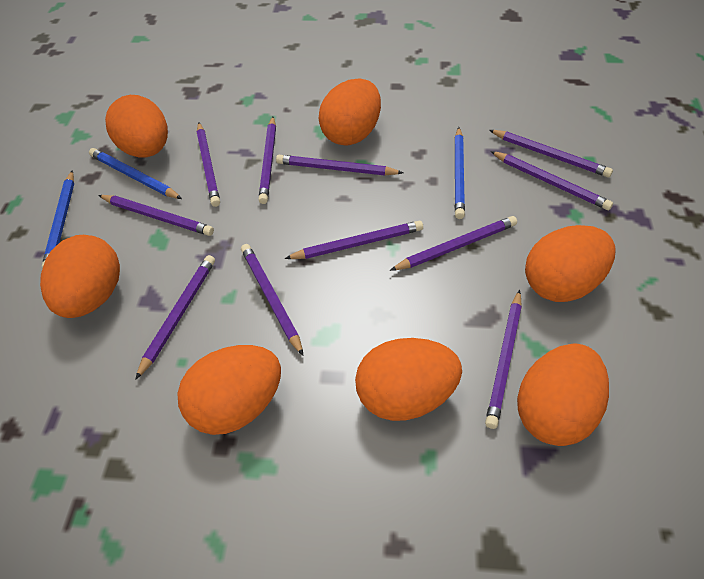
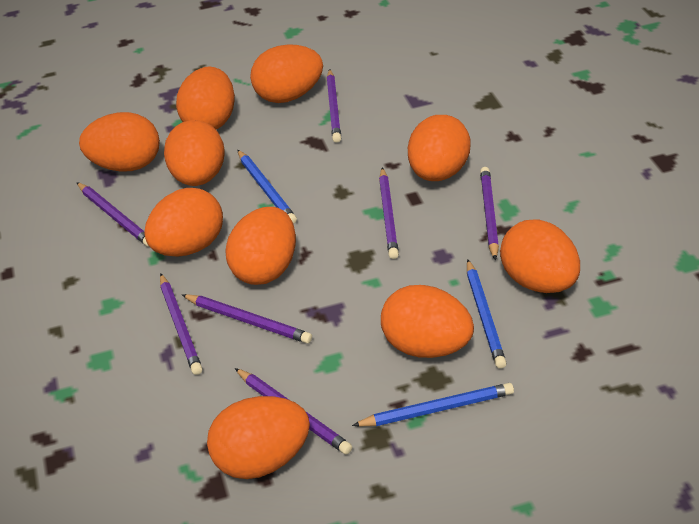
orange egg: 7 -> 10
purple pencil: 11 -> 7

